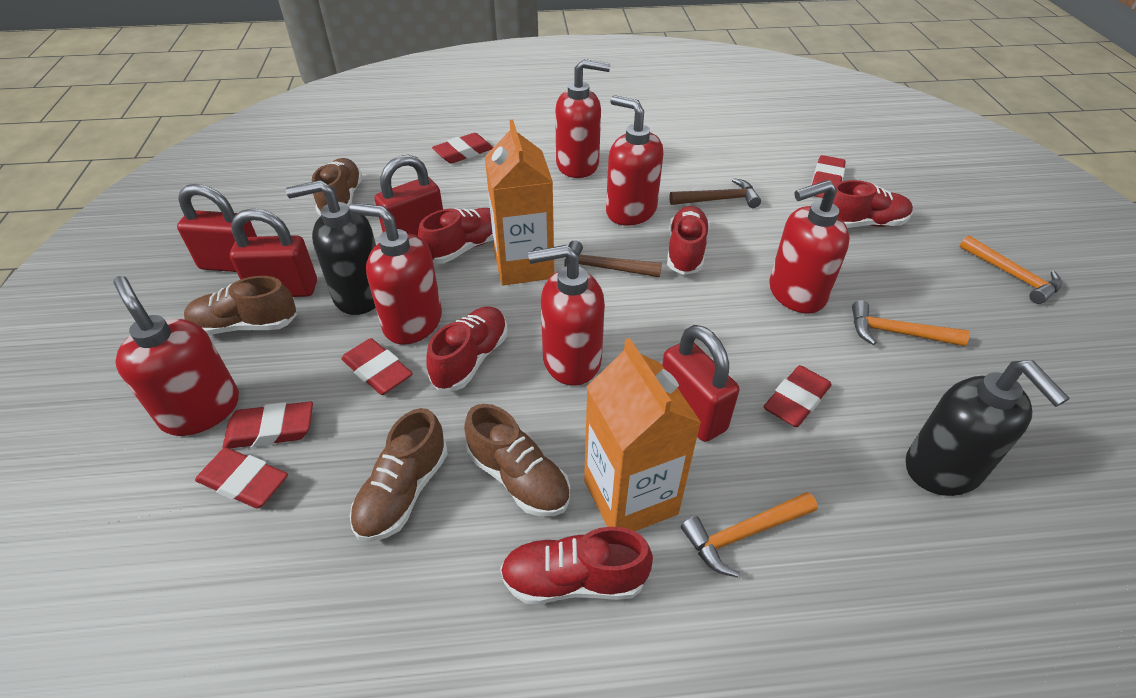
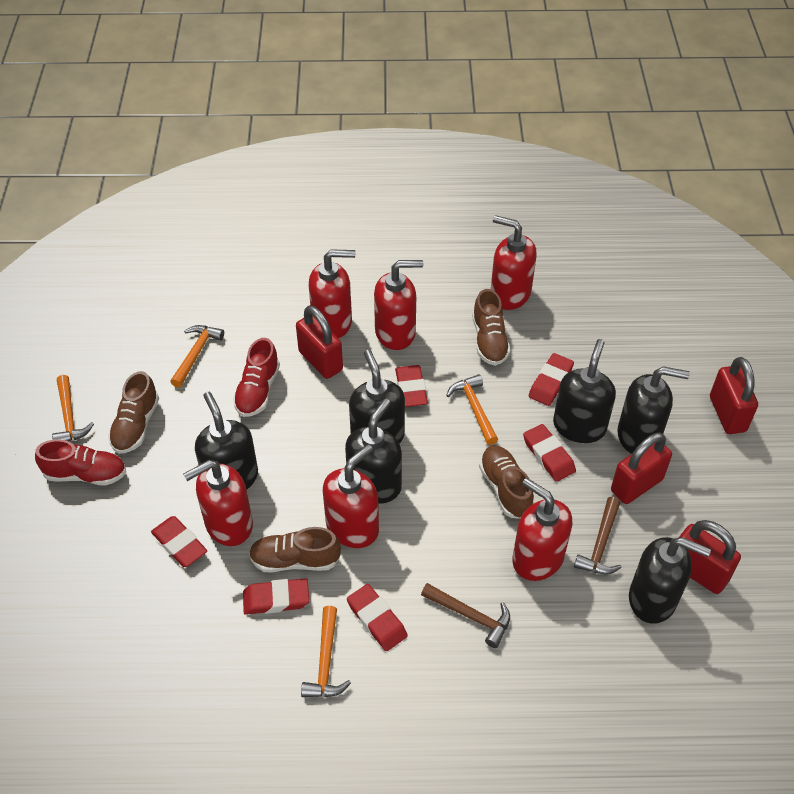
black soap dispenser: 2 -> 6
orange carton: 2 -> 0
orange hammer: 3 -> 4
red shoe: 5 -> 2

